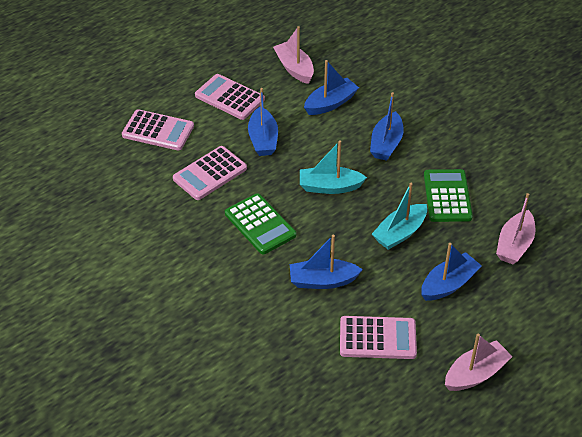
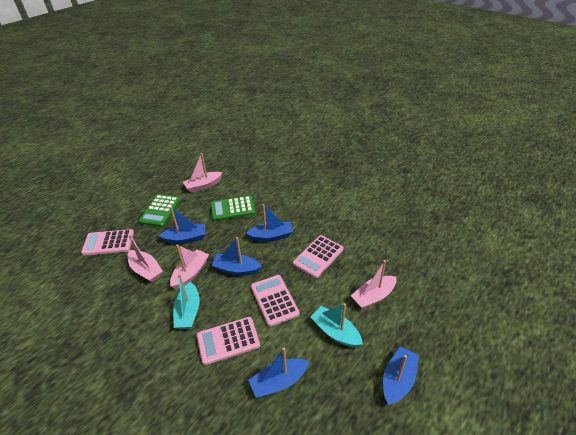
pink boat: 3 -> 4

